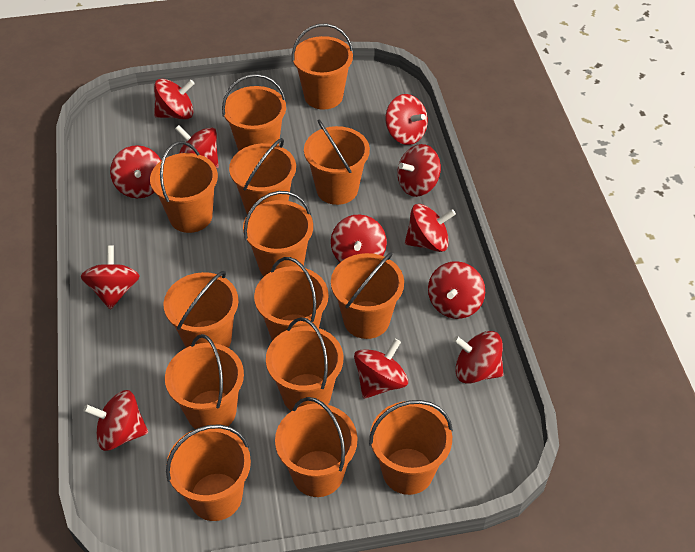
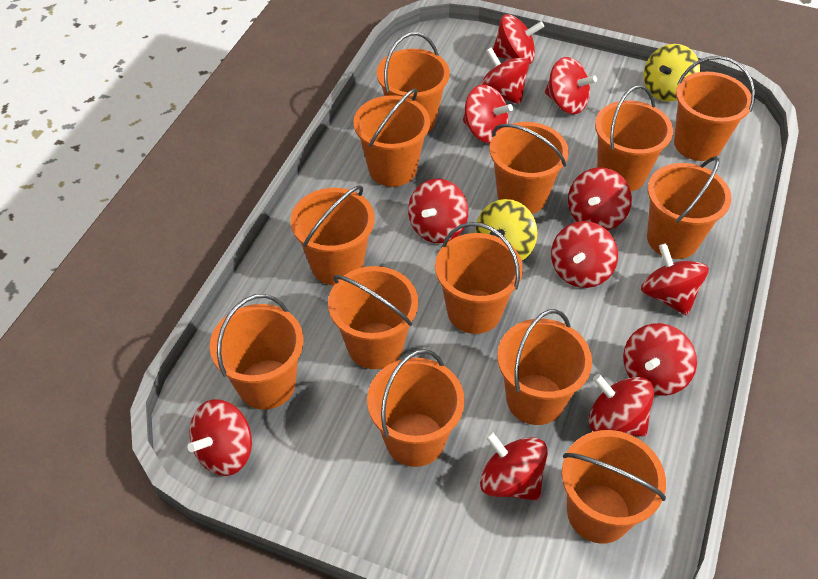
orange bucket: 14 -> 13
yellow spinning top: 0 -> 2

